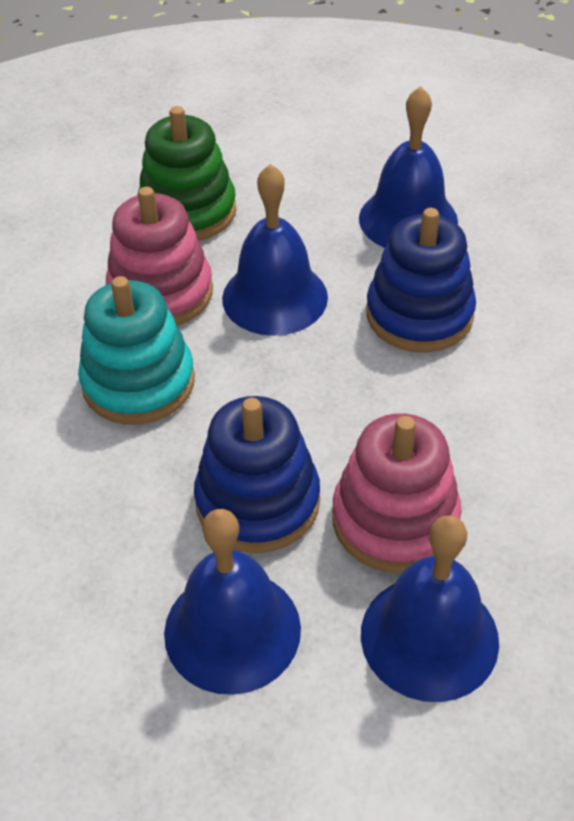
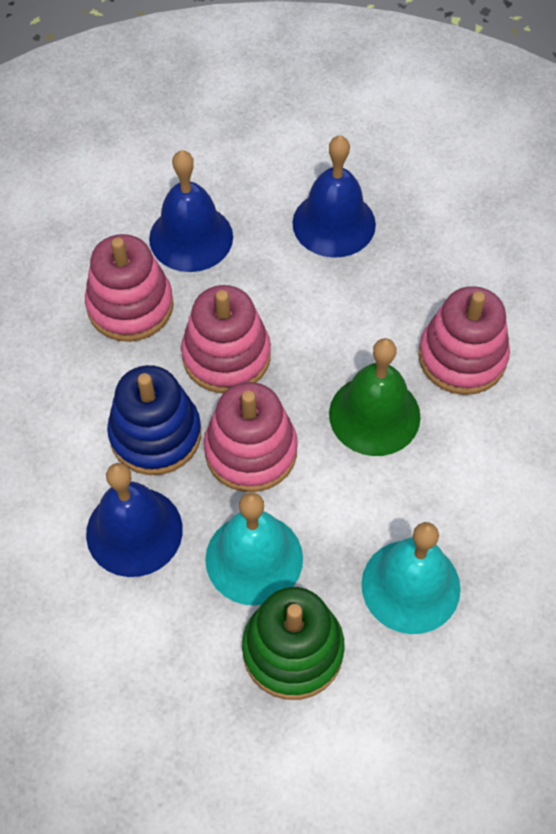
blue bell: 4 -> 3
blue stacking toy: 2 -> 1
green bell: 0 -> 1
pink stacking toy: 2 -> 4
turquoise bell: 0 -> 2
turquoise stacking toy: 1 -> 0

